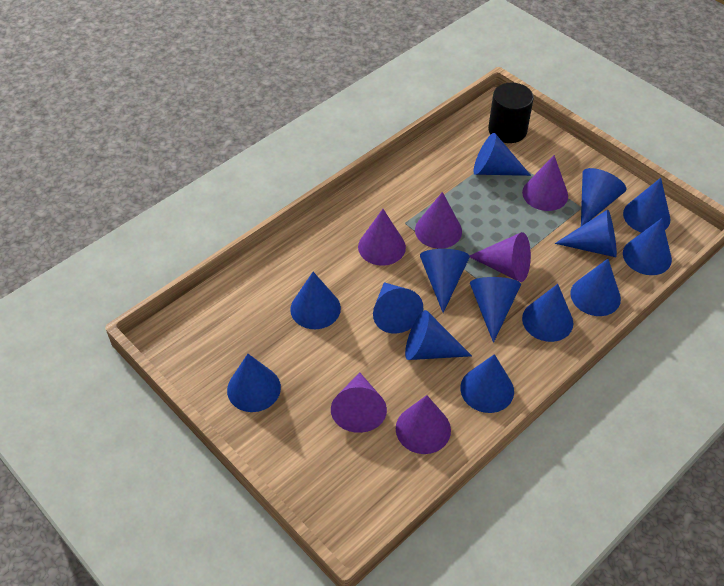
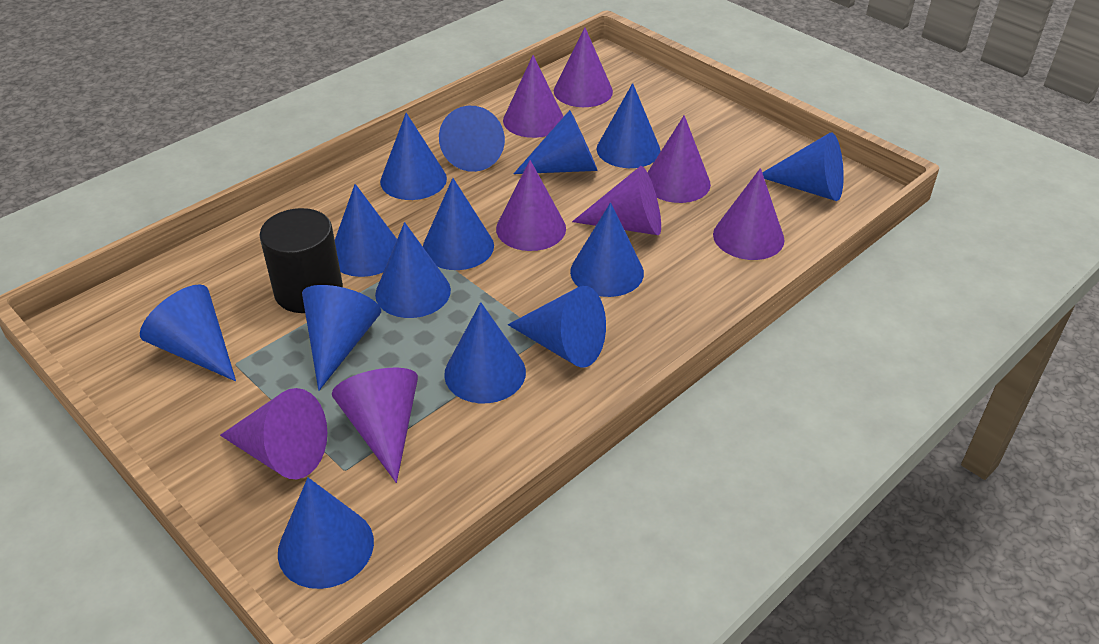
purple cone: 6 -> 8

